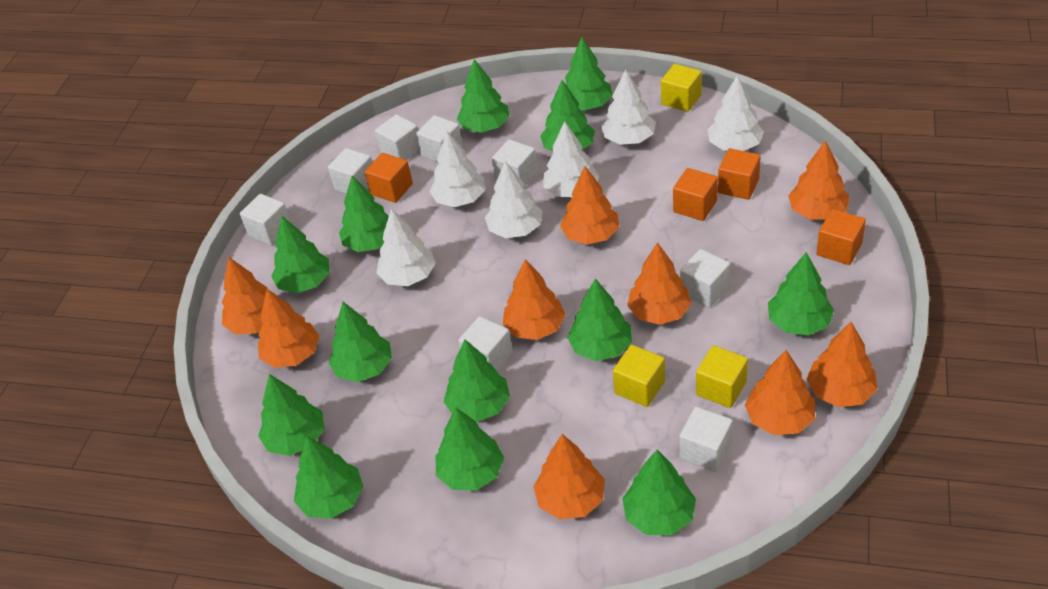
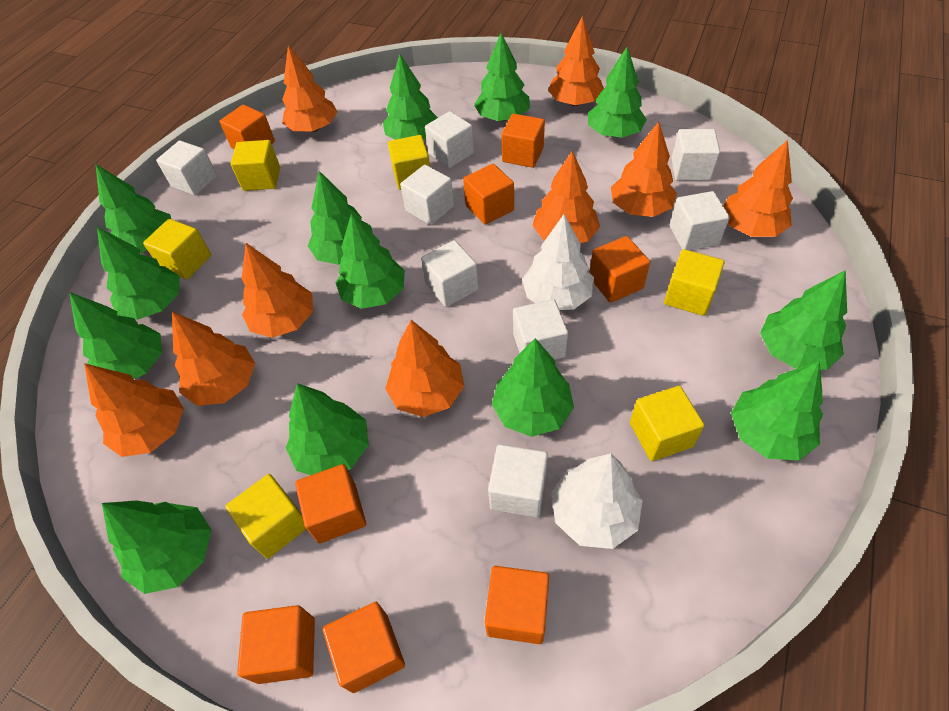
orange cube: 4 -> 8
white tree: 6 -> 2
yellow cube: 3 -> 6

